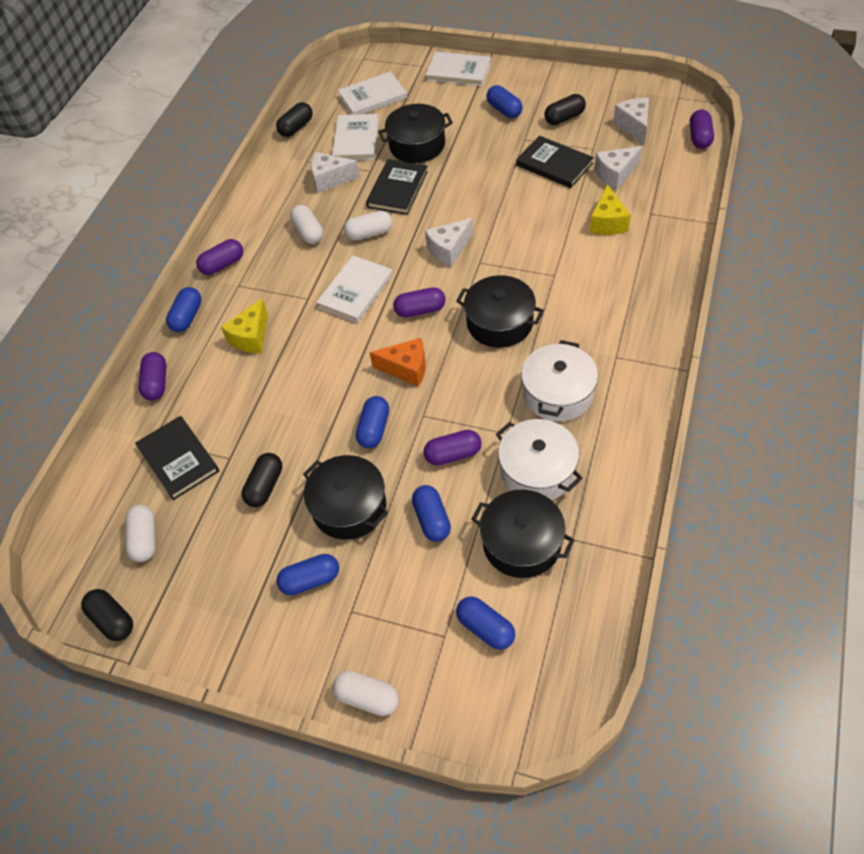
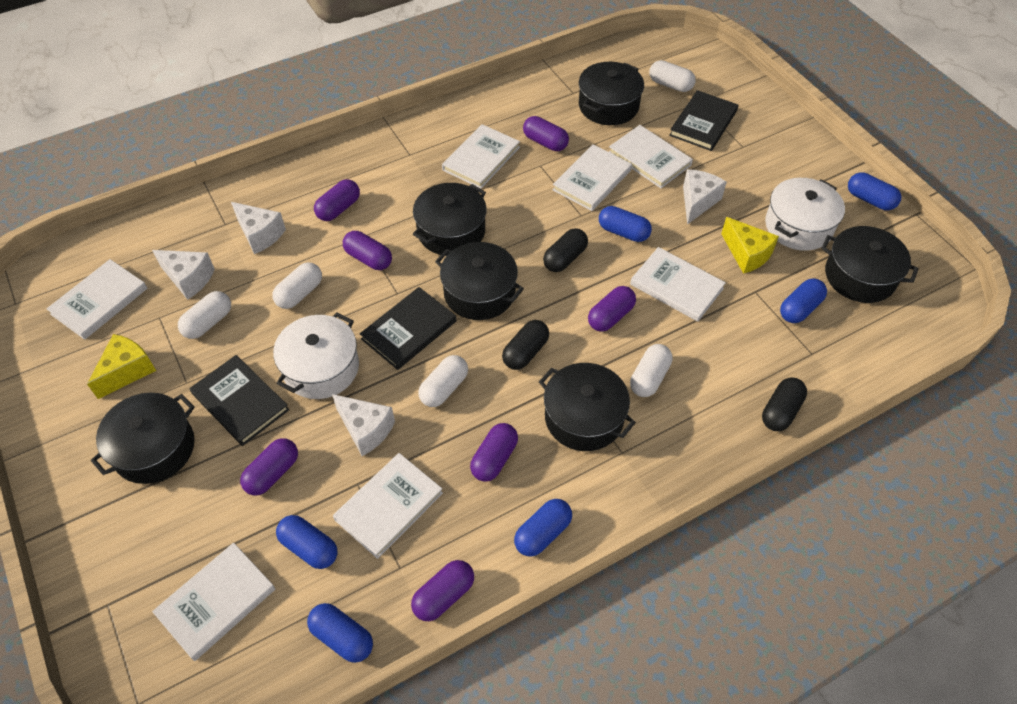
black capsule: 4 -> 3
black pot: 4 -> 6
orange cheese: 1 -> 0
purple capsule: 5 -> 7
white book: 4 -> 7
white capsule: 4 -> 5

